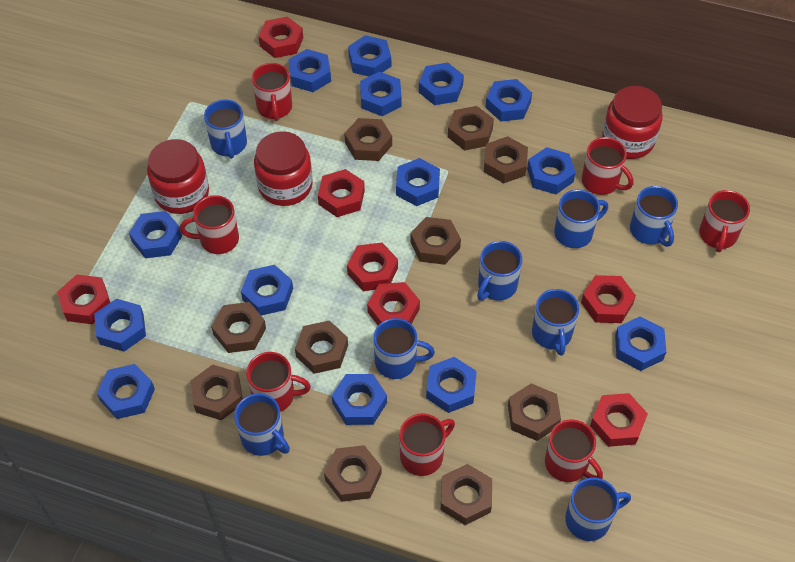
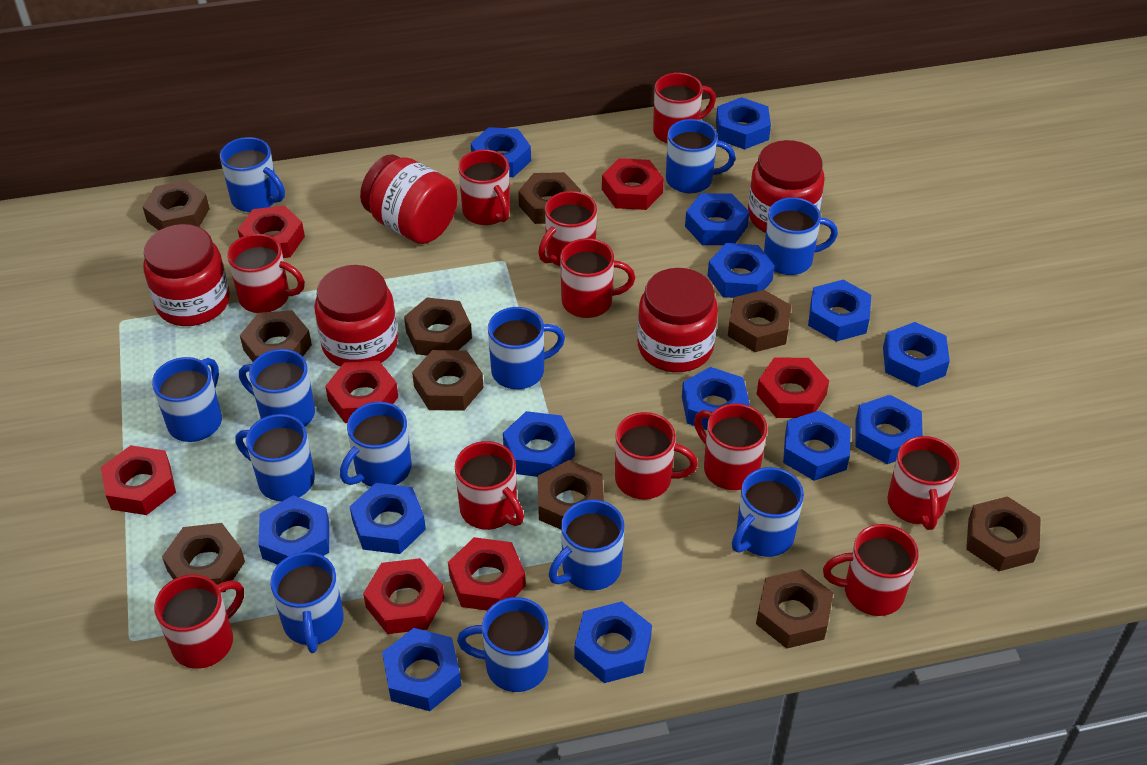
blue mug: 8 -> 12
red jar: 3 -> 5
red mug: 7 -> 11

